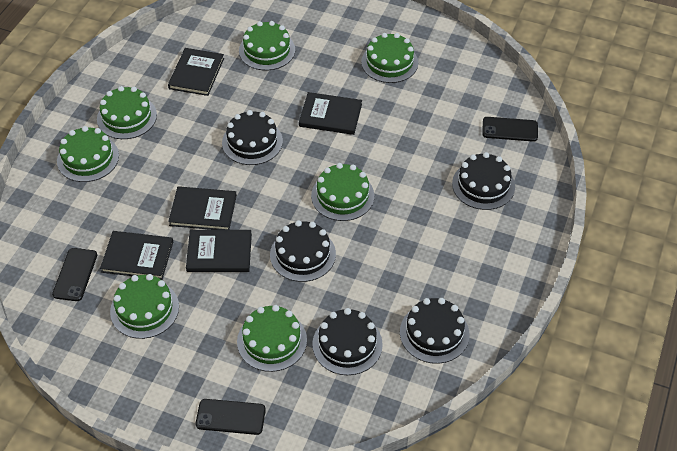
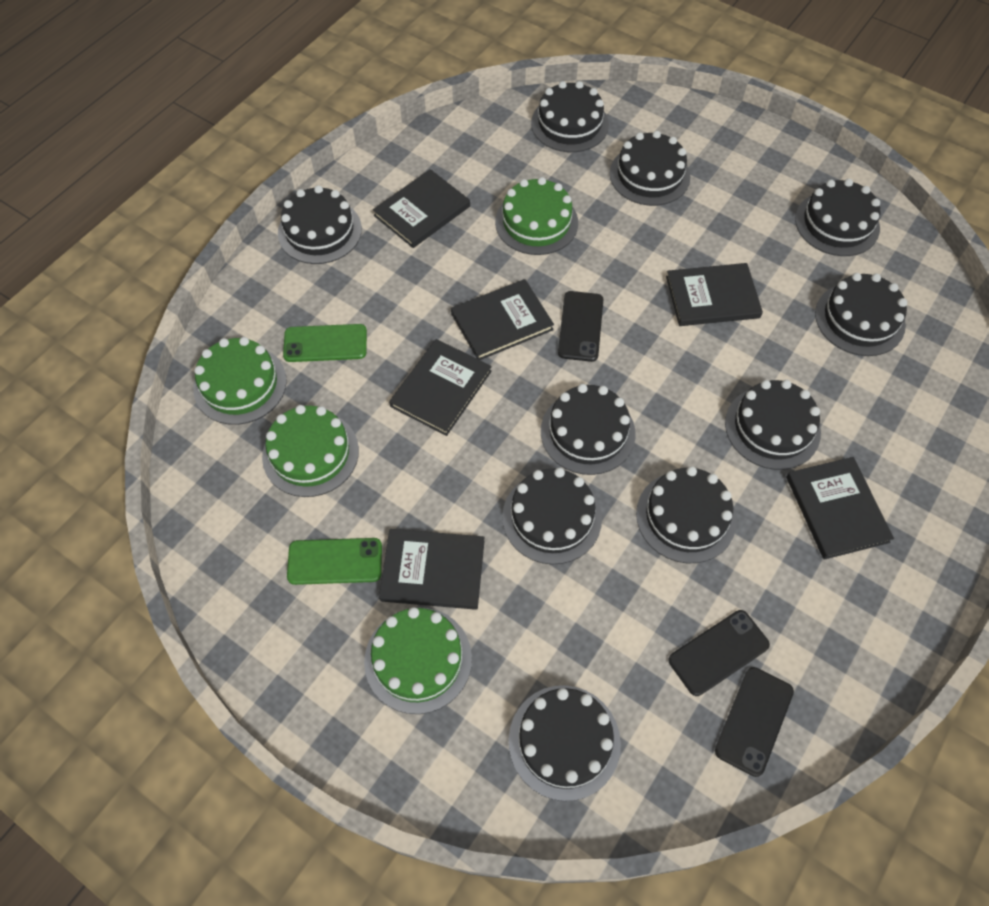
black book: 5 -> 6
black cake: 5 -> 10
green cake: 7 -> 4
green phone: 0 -> 2

